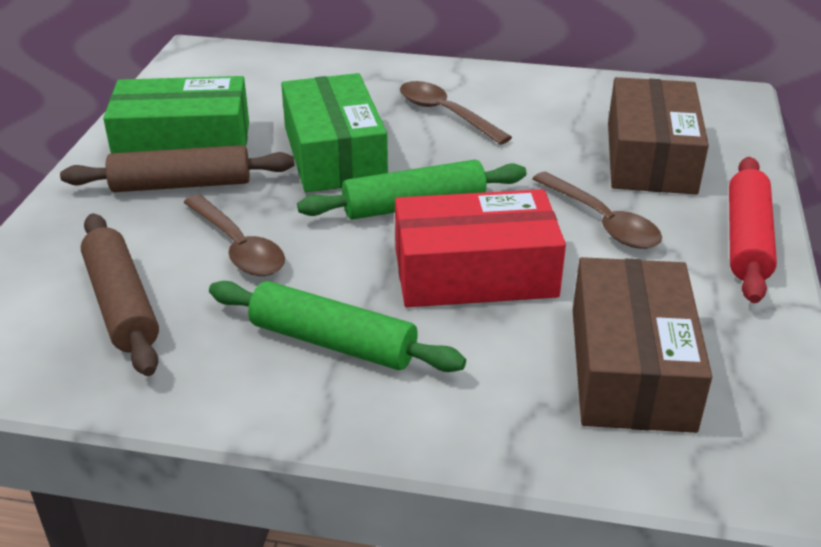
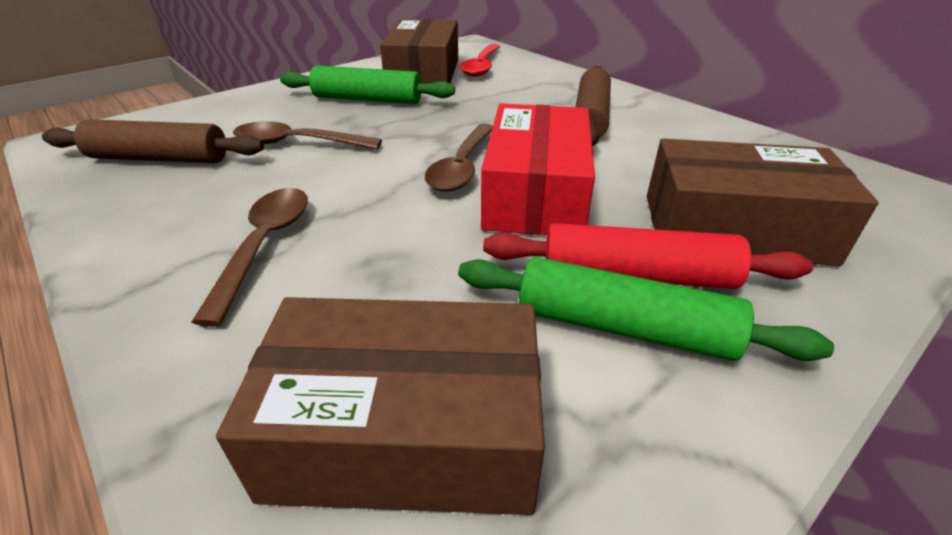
brown box: 2 -> 3
green box: 2 -> 0
red spoon: 0 -> 1

